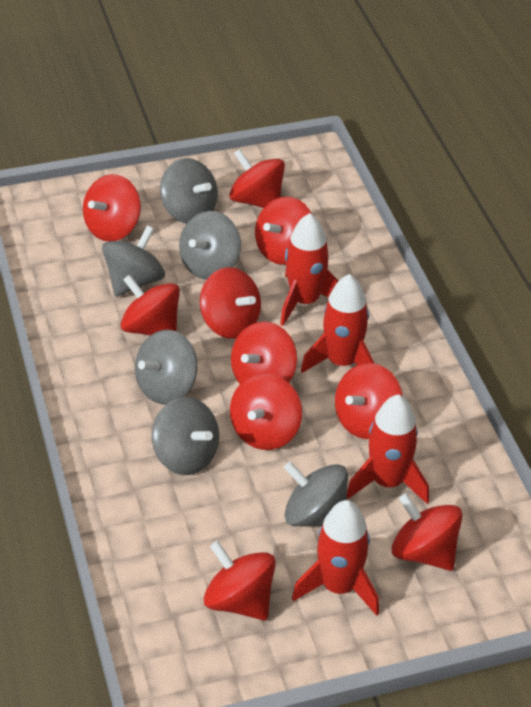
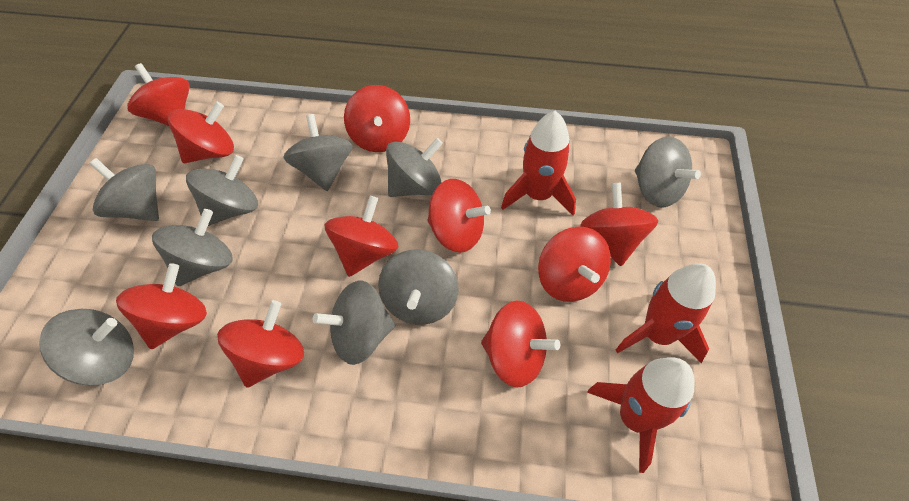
grey spinning top: 6 -> 9
red rocket: 4 -> 3

